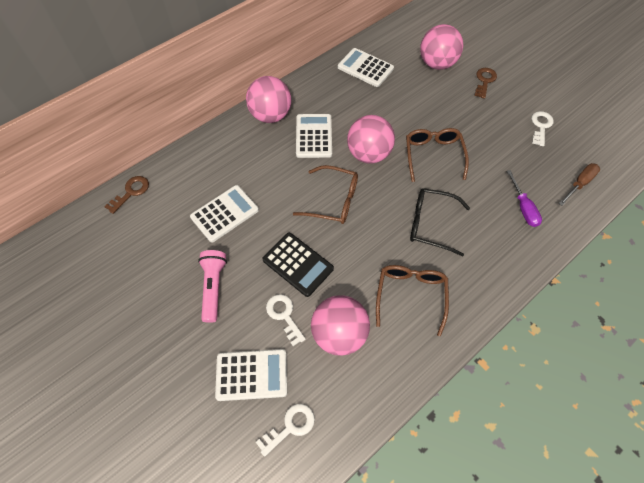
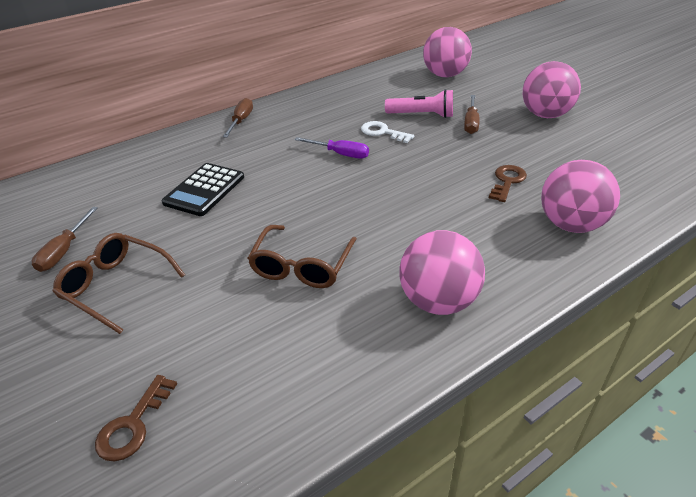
black glasses: 1 -> 0
brown glasses: 3 -> 2
brown screwdriver: 1 -> 3
white calculator: 4 -> 0
white key: 3 -> 1

